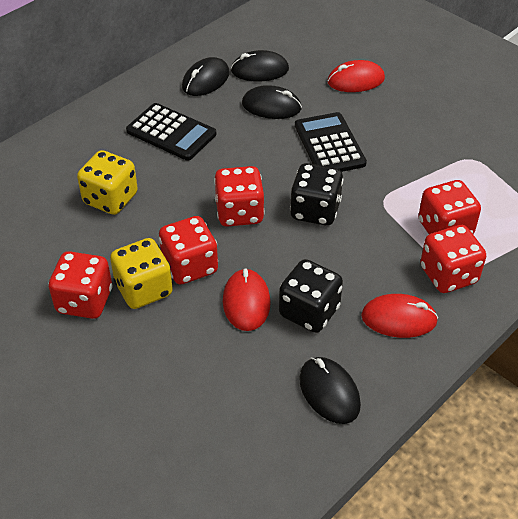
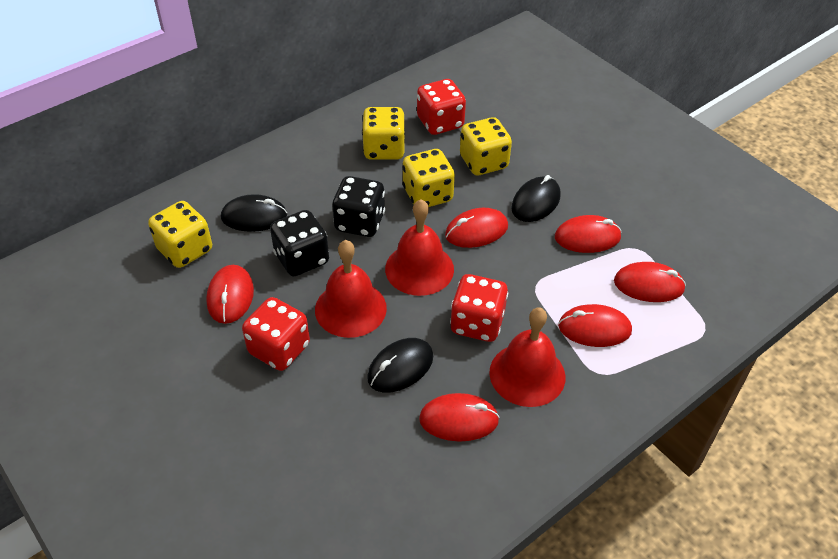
black calculator: 2 -> 0
black mouse: 4 -> 3
red bell: 0 -> 3
red dice: 5 -> 3
red mouse: 3 -> 6
yellow dice: 2 -> 4

